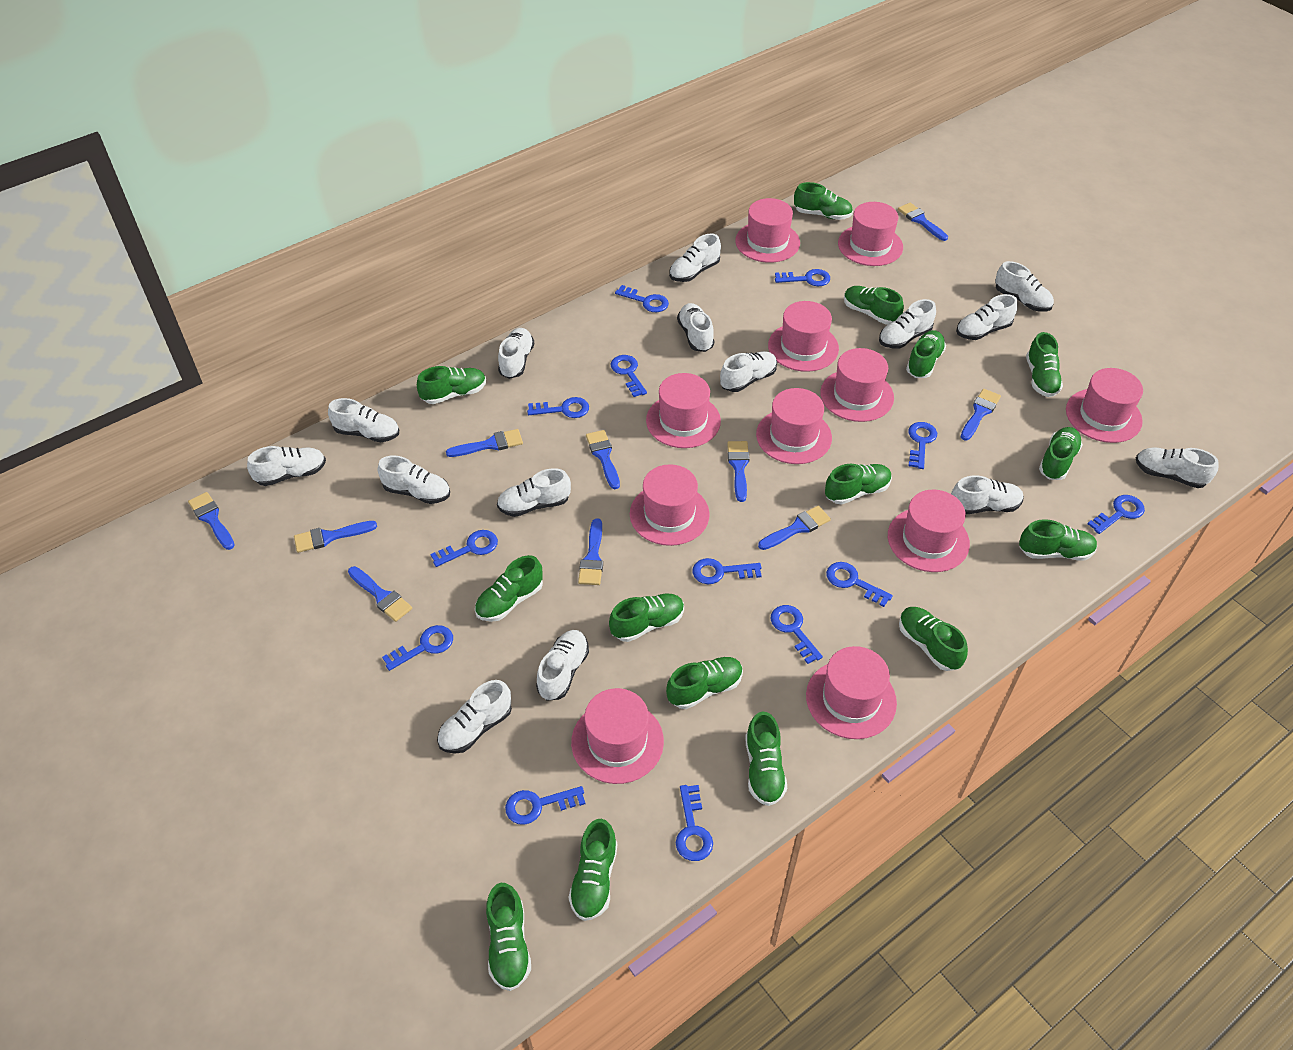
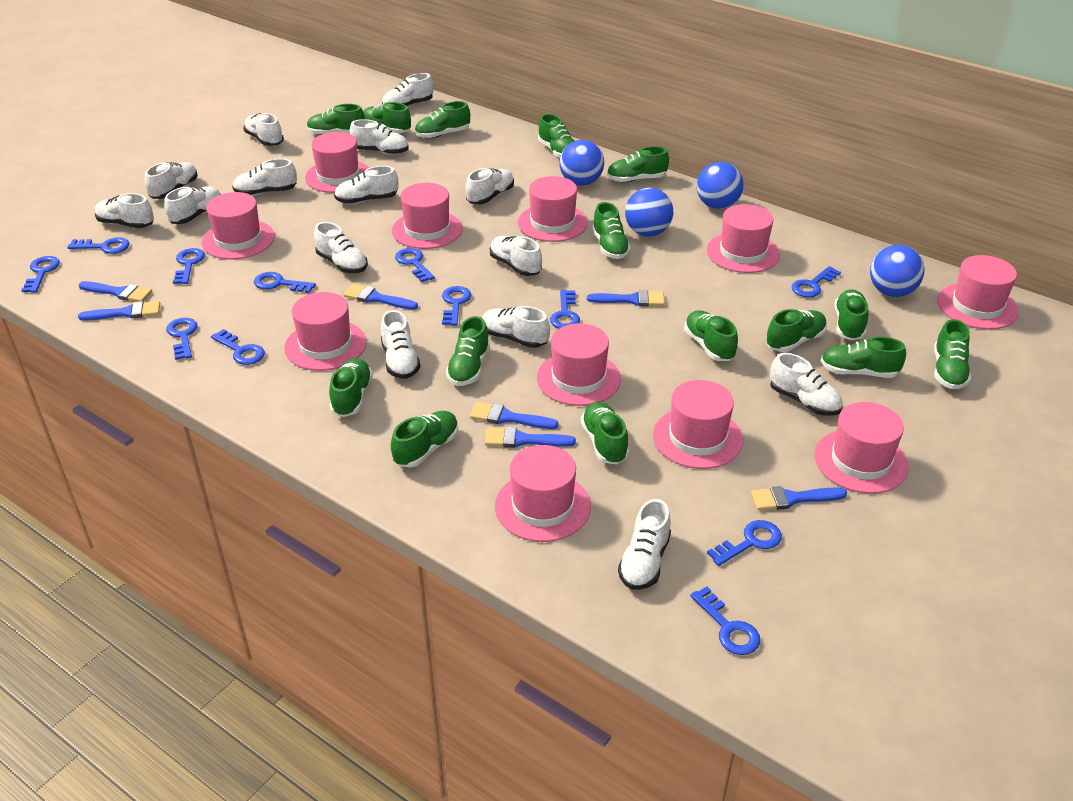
blue ball: 0 -> 4
blue brush: 10 -> 7
blue key: 13 -> 12

